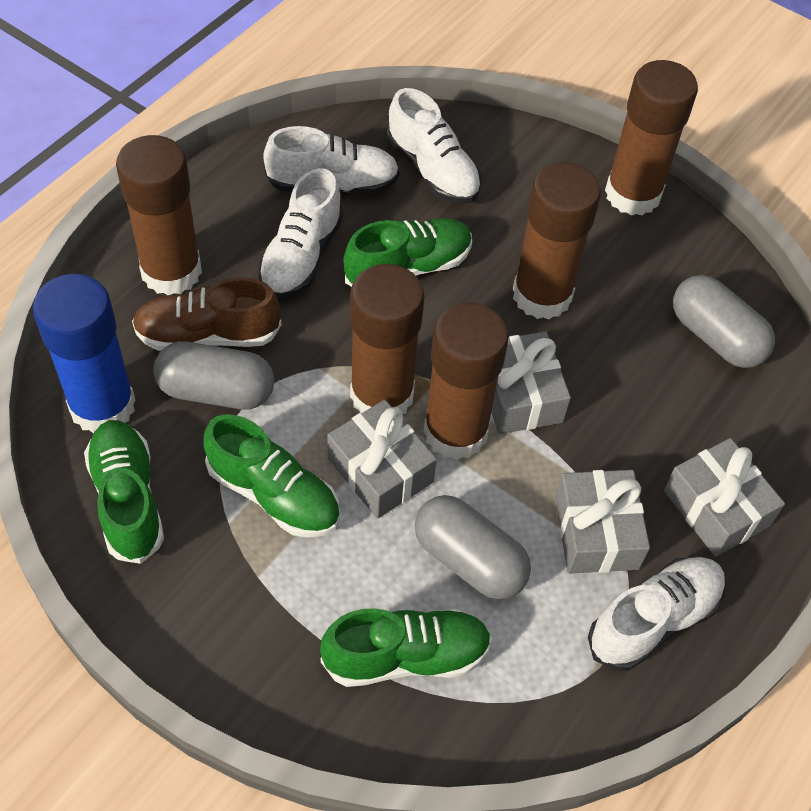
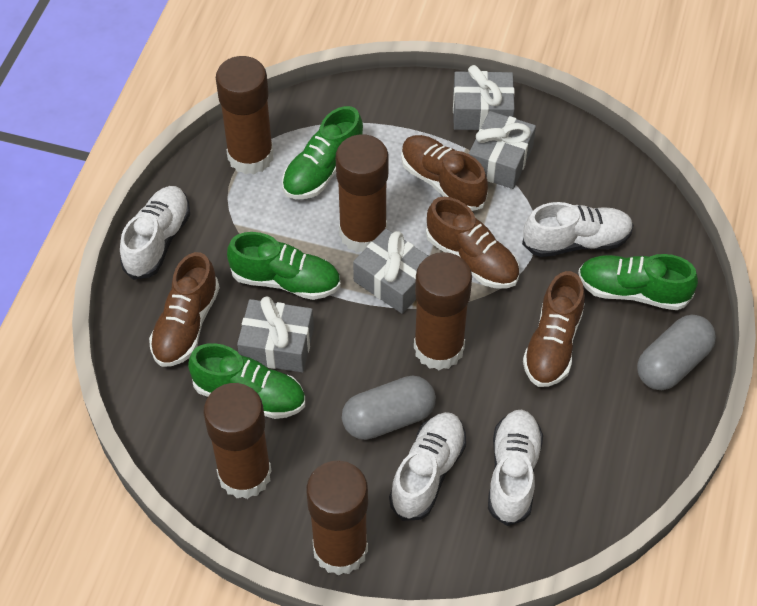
blue glue stick: 1 -> 0
brown shoe: 1 -> 4
grey capsule: 3 -> 2

